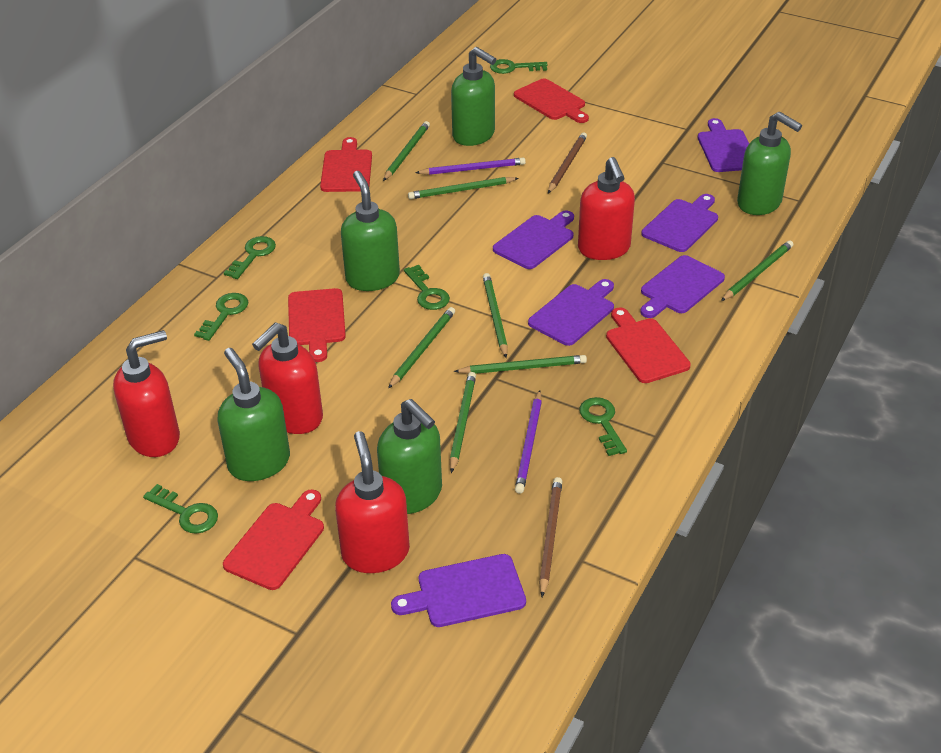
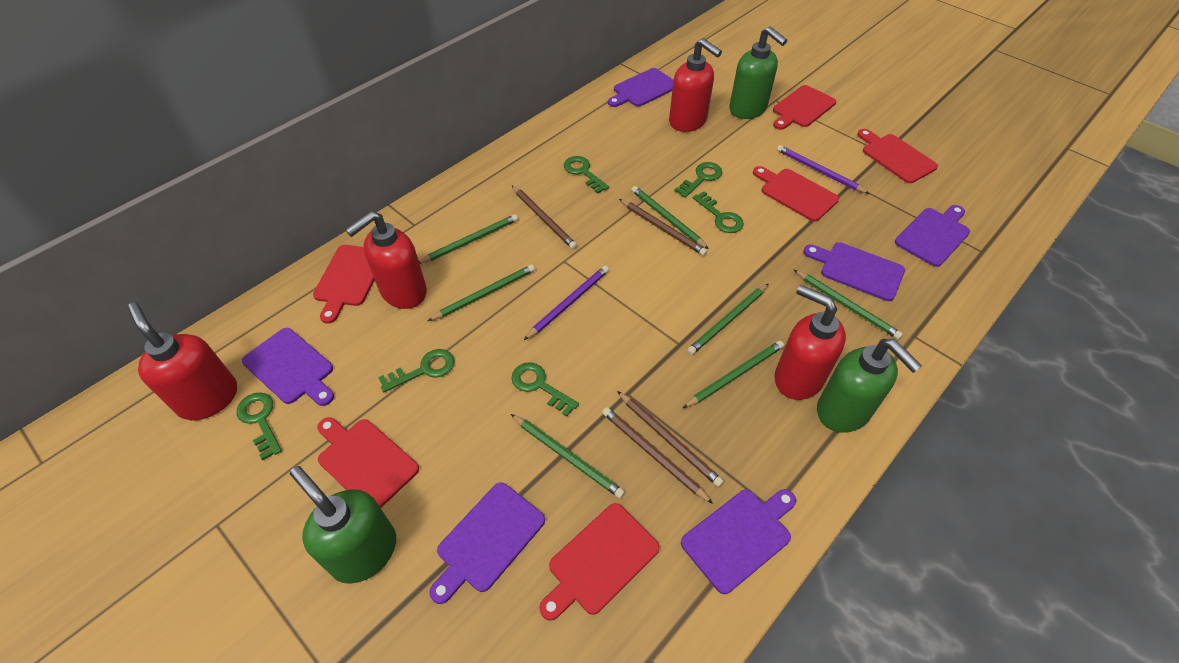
brown pencil: 2 -> 4
green soap dispenser: 5 -> 3
red cutting board: 5 -> 6

